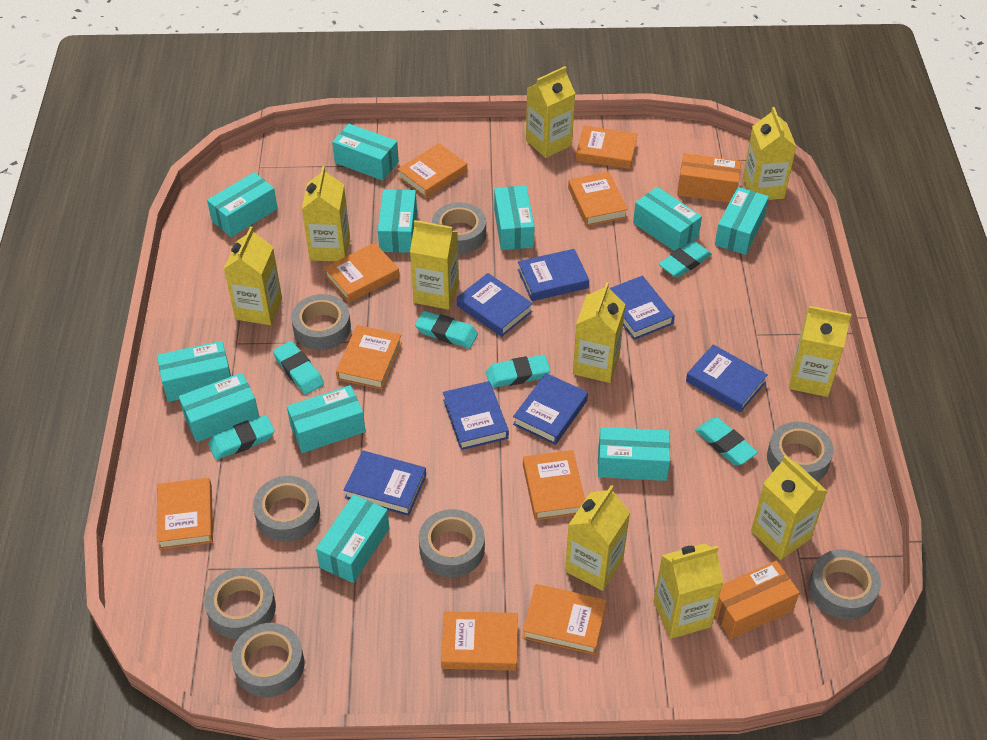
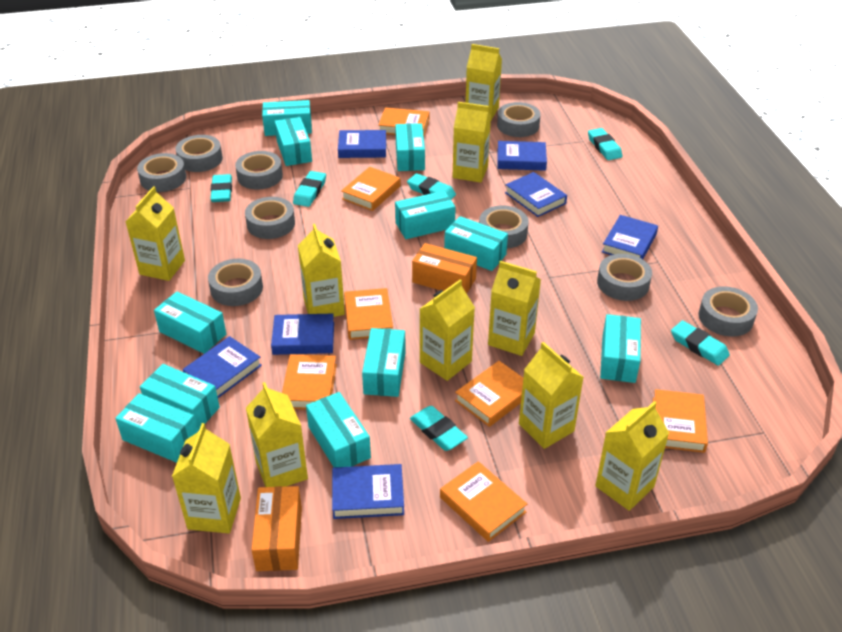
grey tape: 8 -> 9
orange book: 9 -> 7

